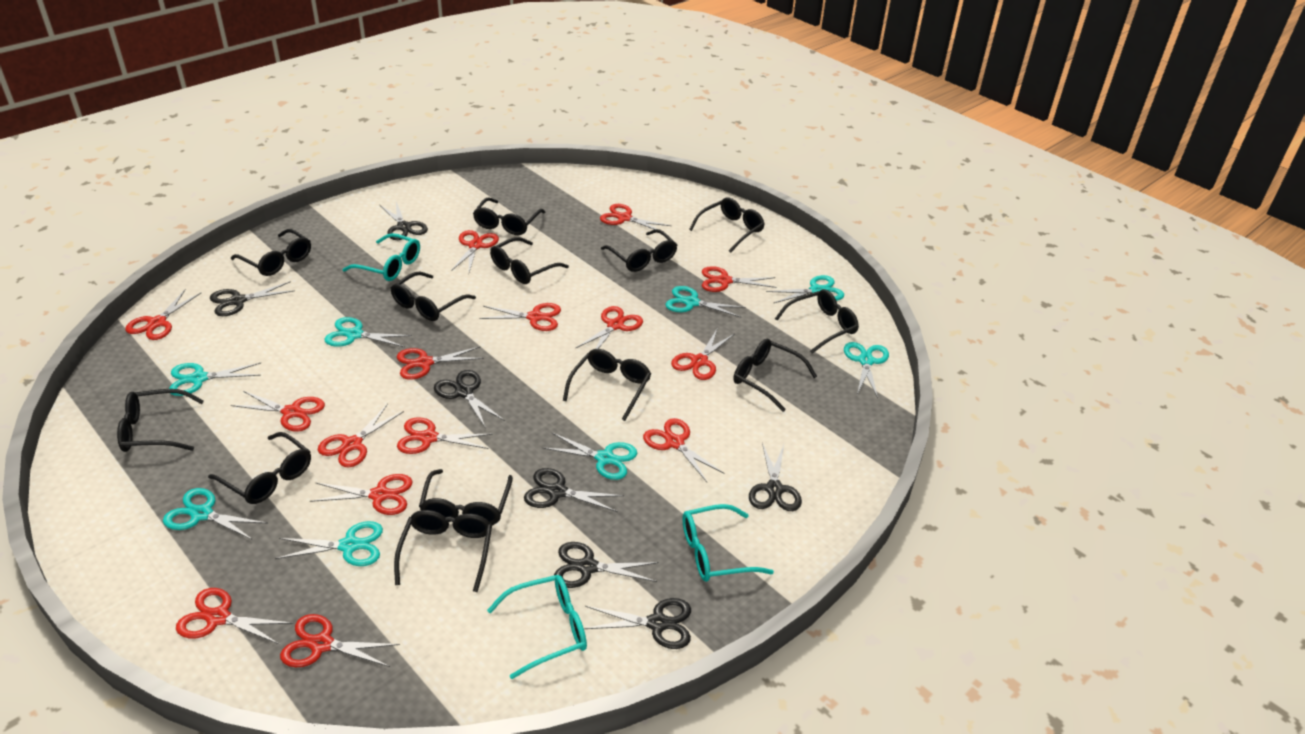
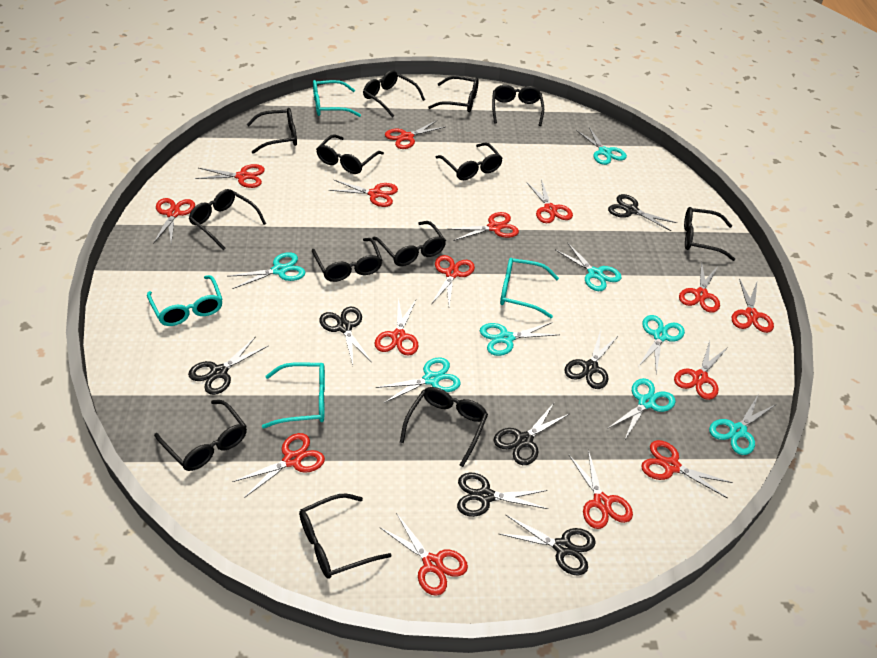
turquoise glasses: 3 -> 4

